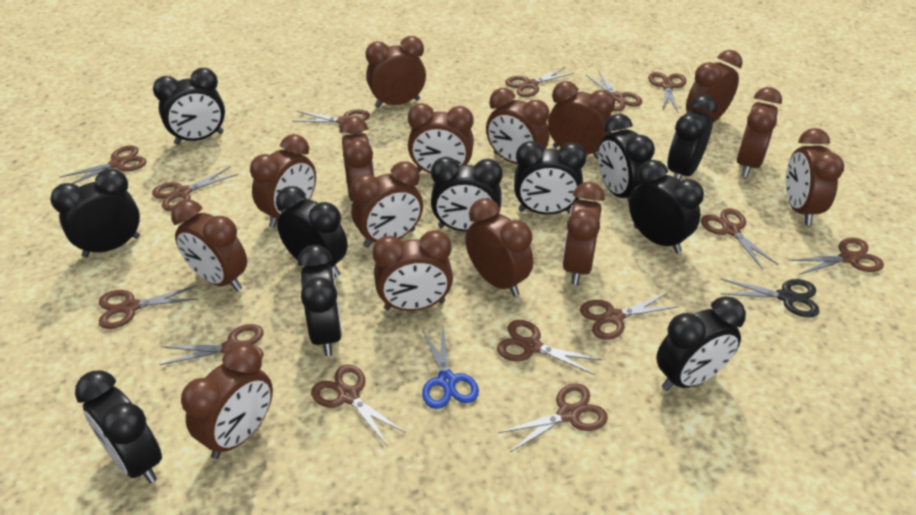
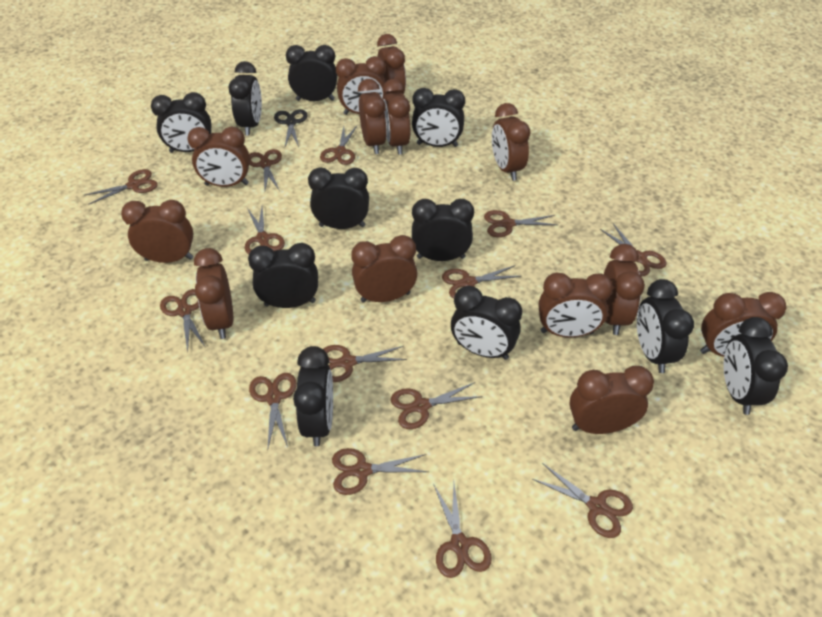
blue scissors: 1 -> 0
brown clock: 15 -> 13

